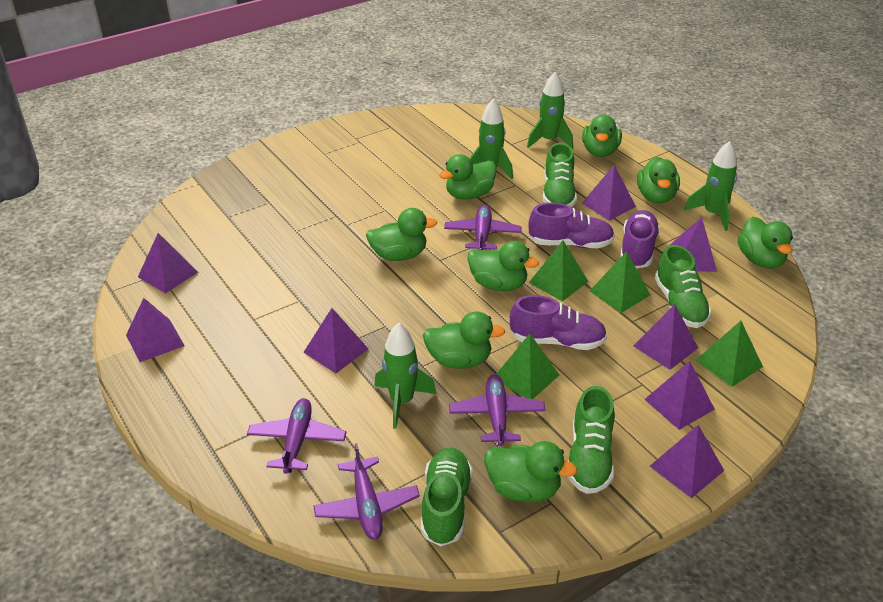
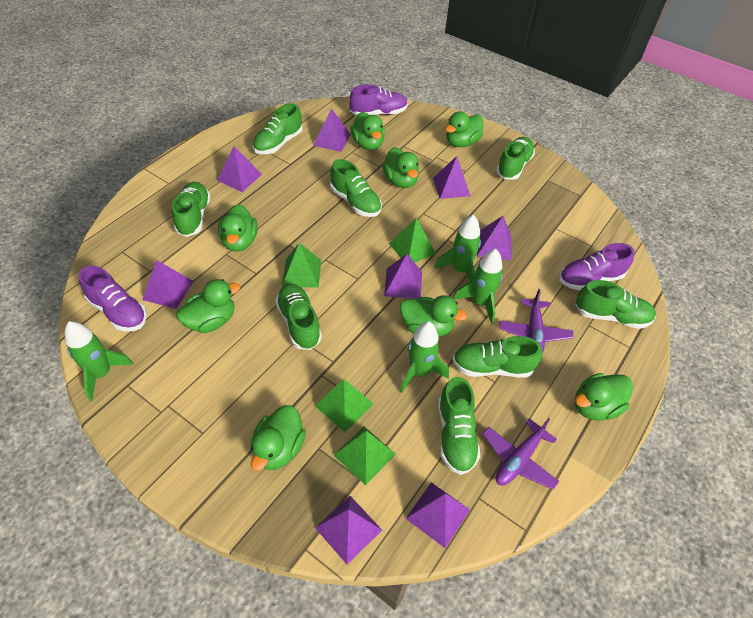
green shoe: 4 -> 8
purple plane: 4 -> 2

